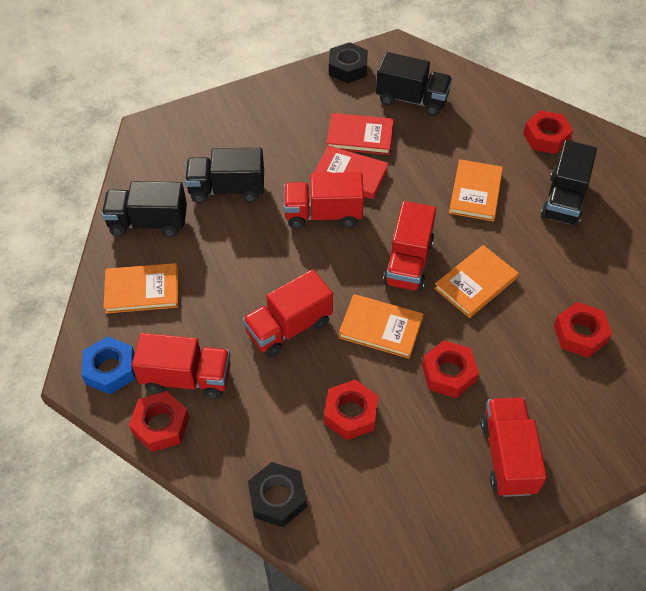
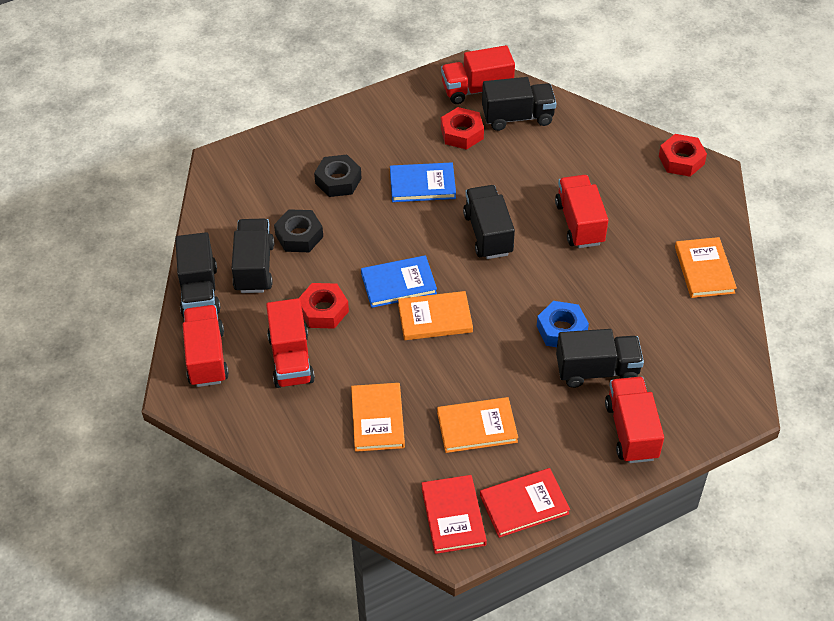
black truck: 4 -> 5
blue book: 0 -> 2
red nut: 5 -> 3

